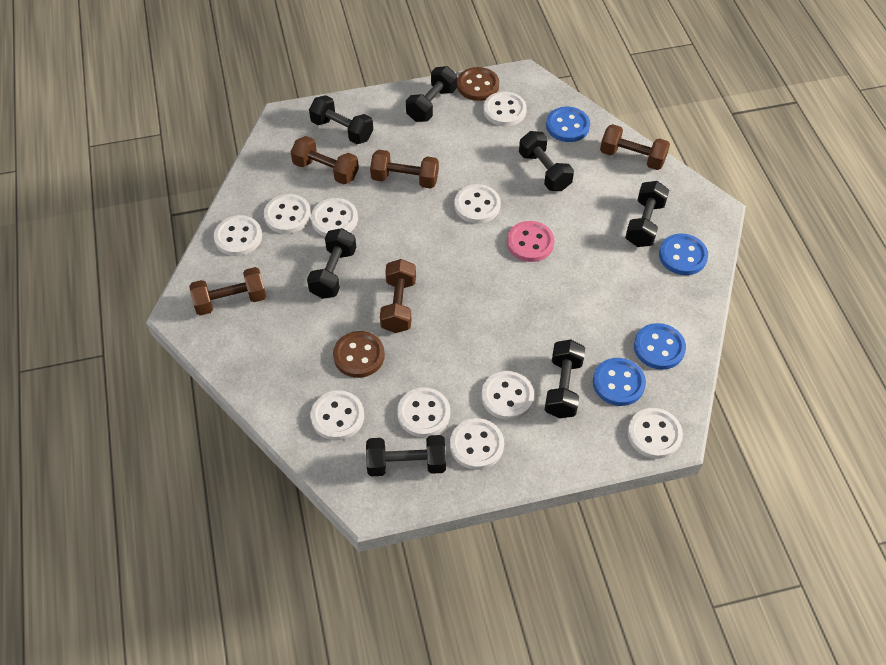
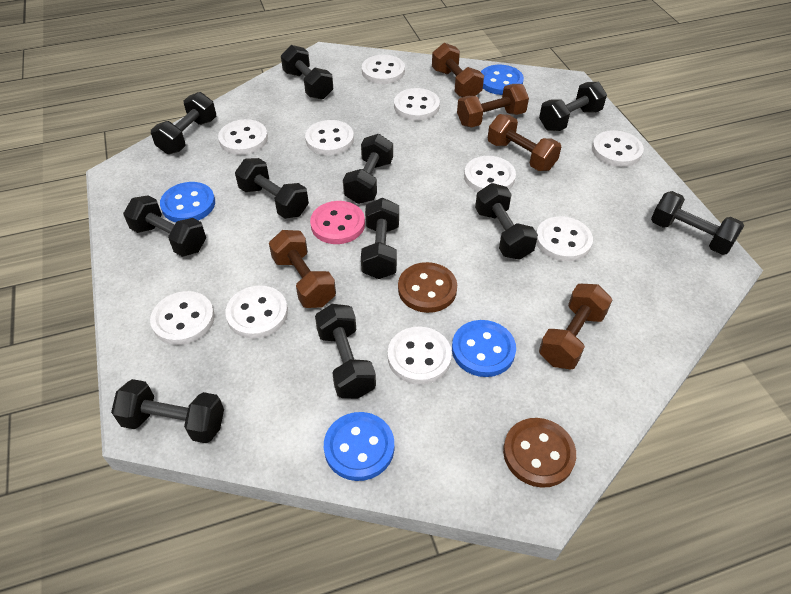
black dumbbell: 7 -> 11

